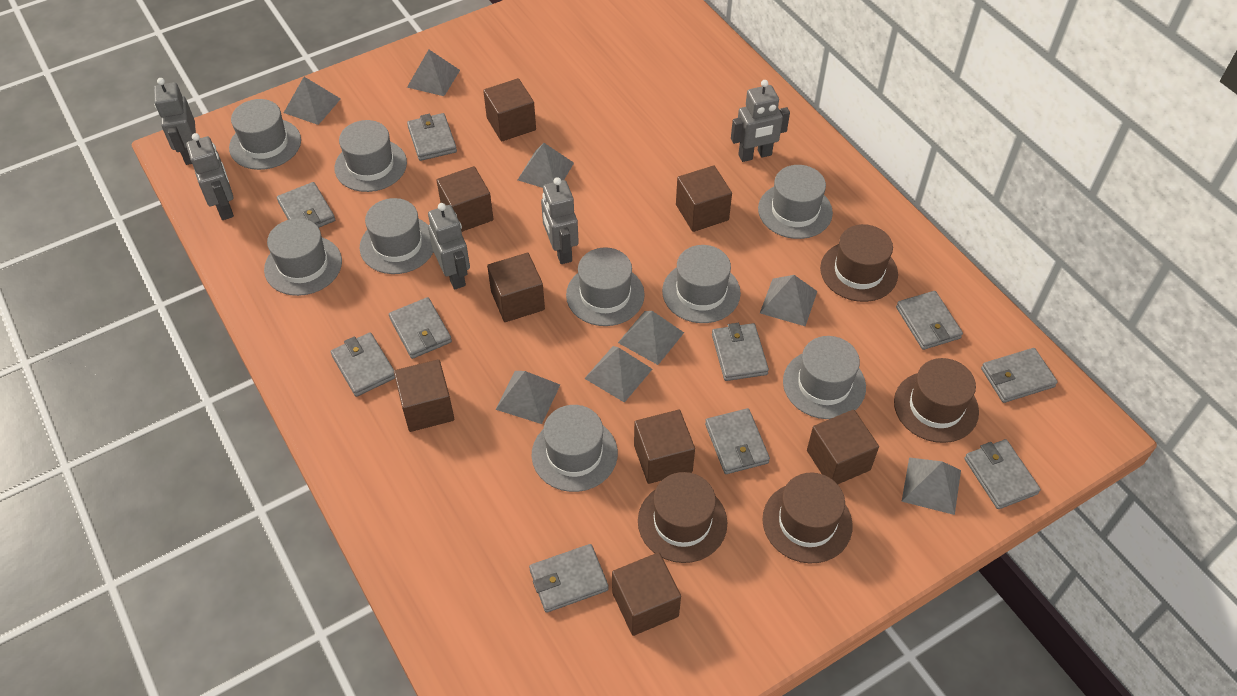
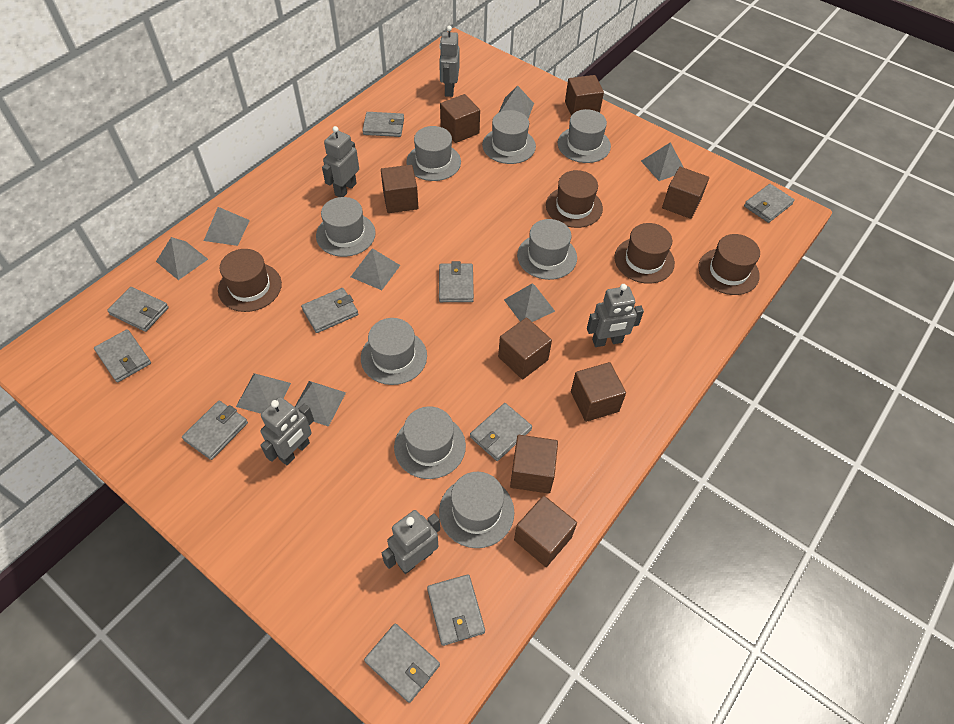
grey hat: 9 -> 8

